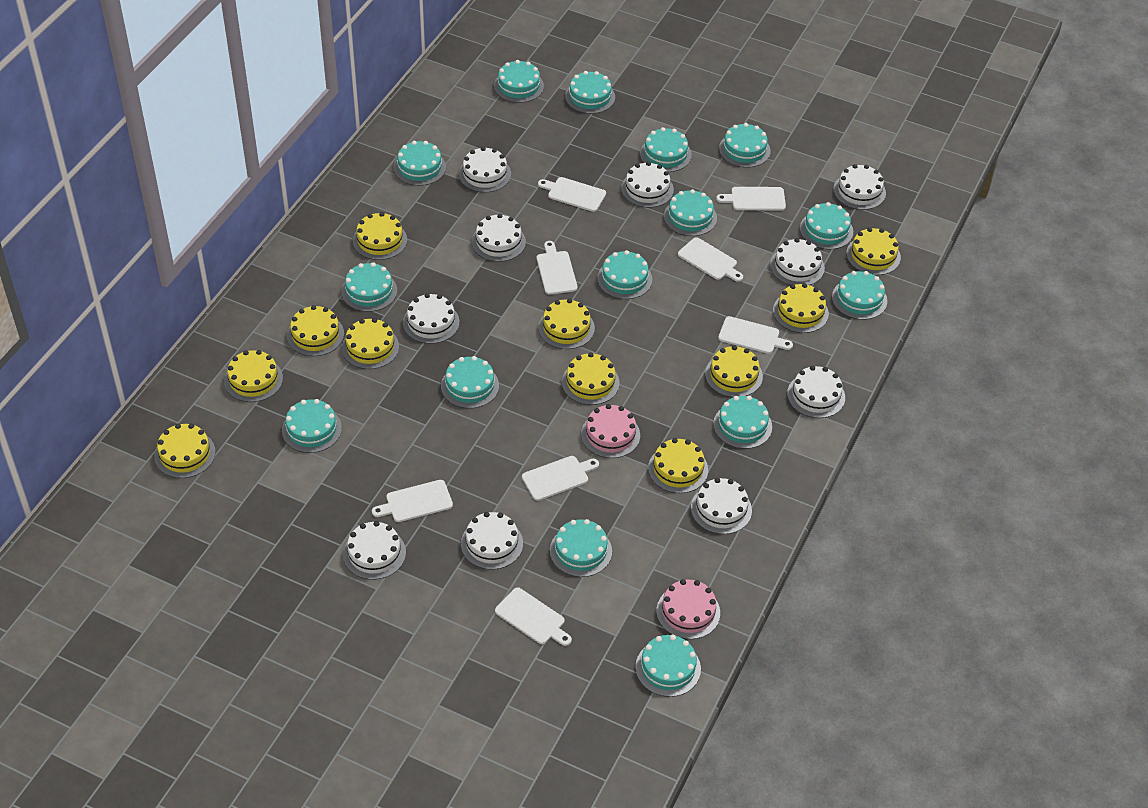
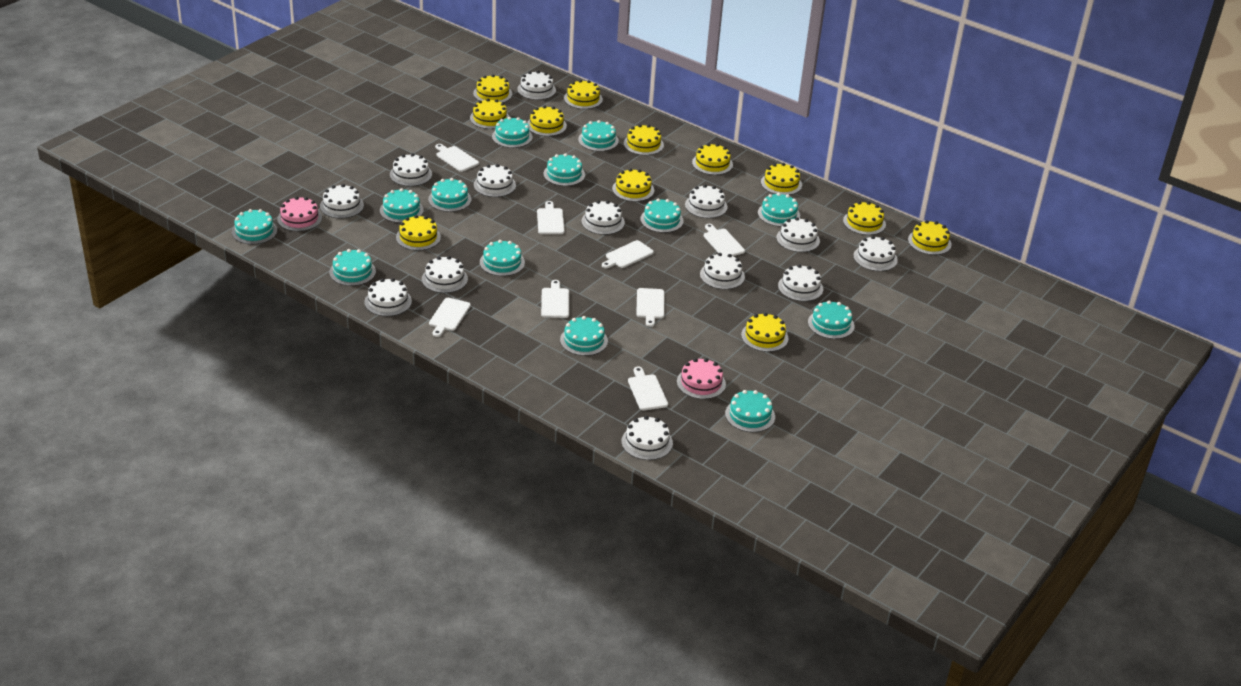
turquoise cake: 15 -> 13
white cake: 10 -> 13
yellow cake: 11 -> 12

